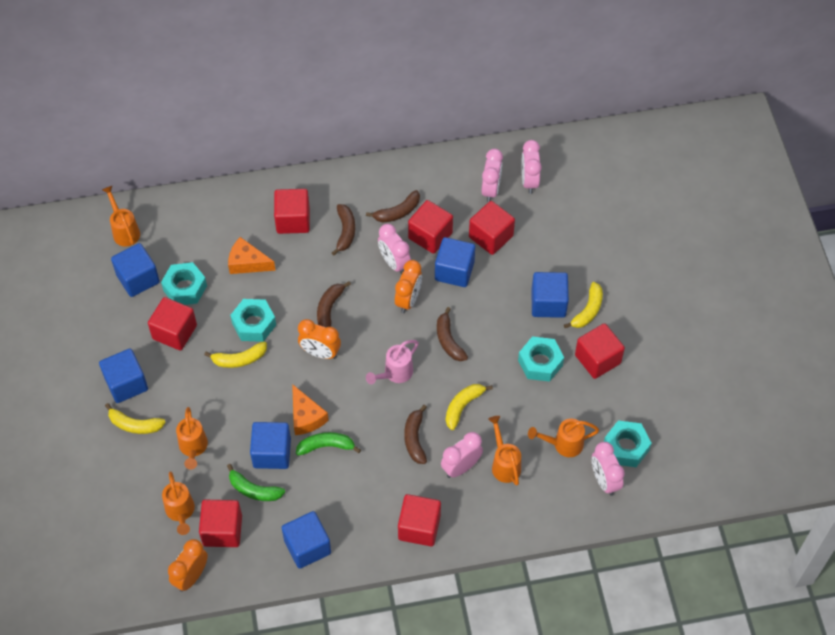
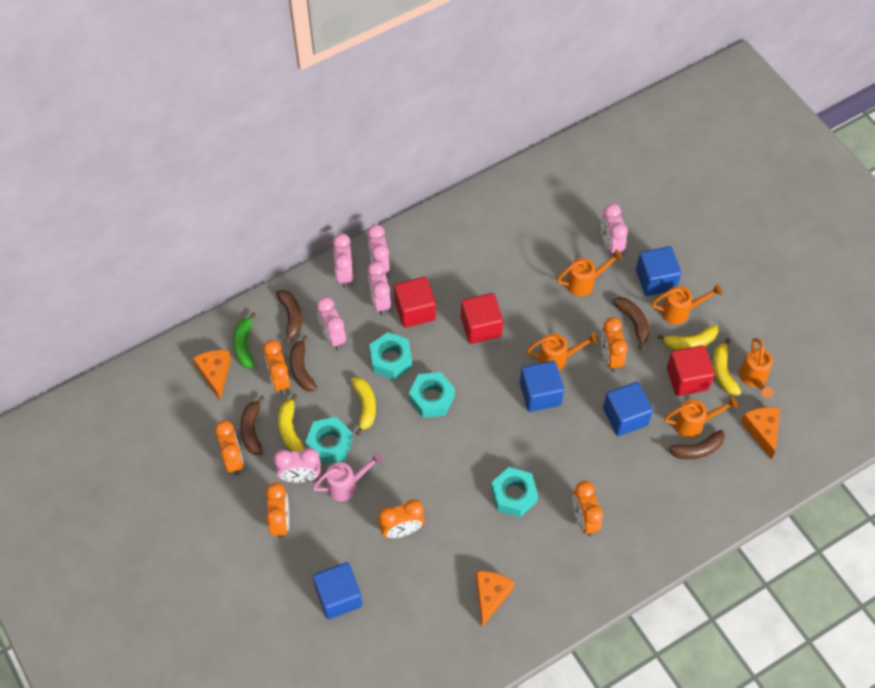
blue cube: 6 -> 4
green banana: 2 -> 1
orange cheese: 2 -> 3
orange clock: 3 -> 6
pink clock: 5 -> 6
red cube: 7 -> 3

